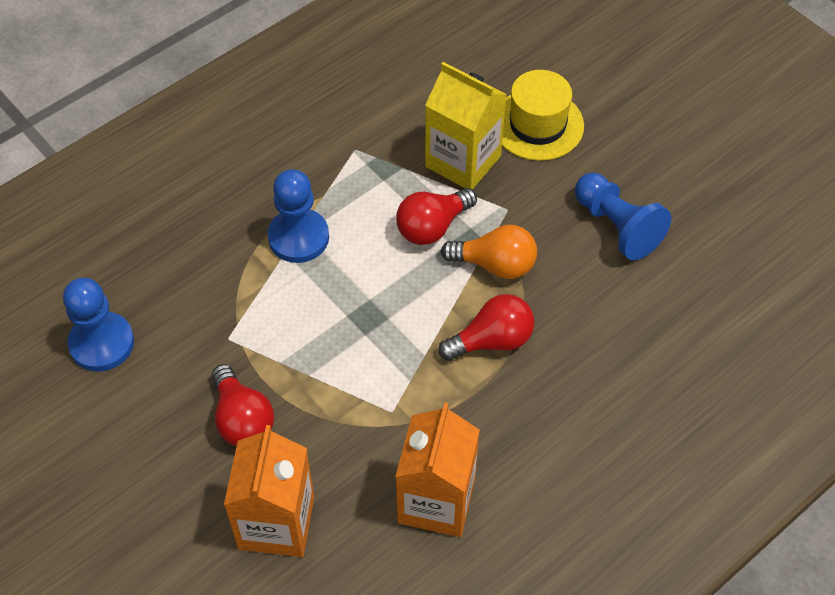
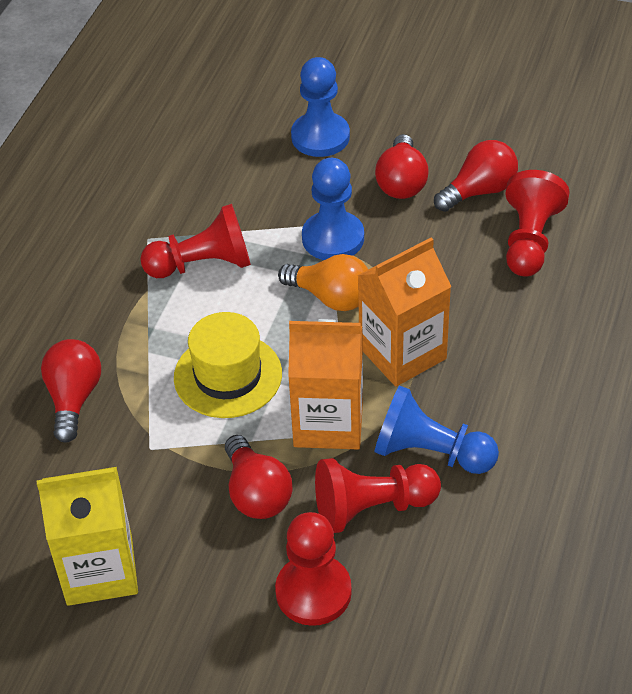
red light bulb: 3 -> 4
red pawn: 0 -> 4

